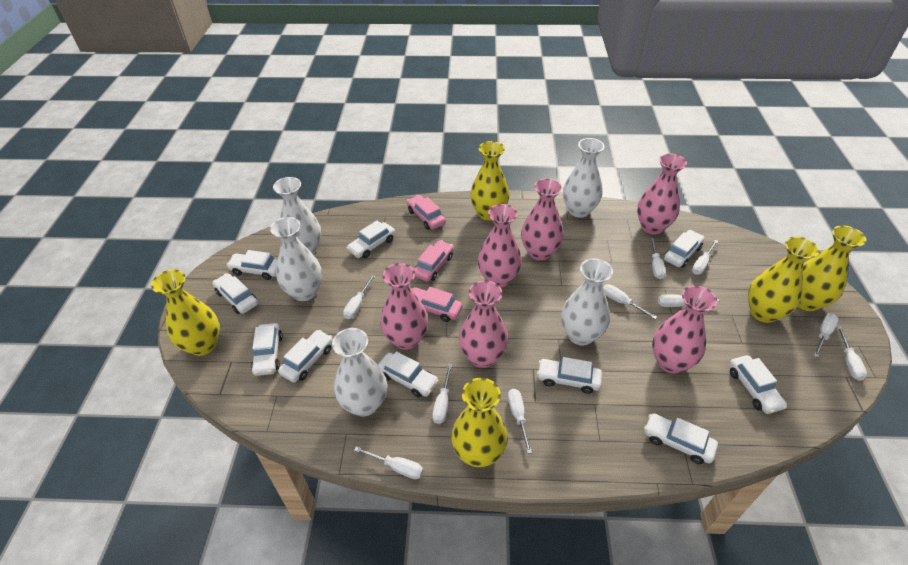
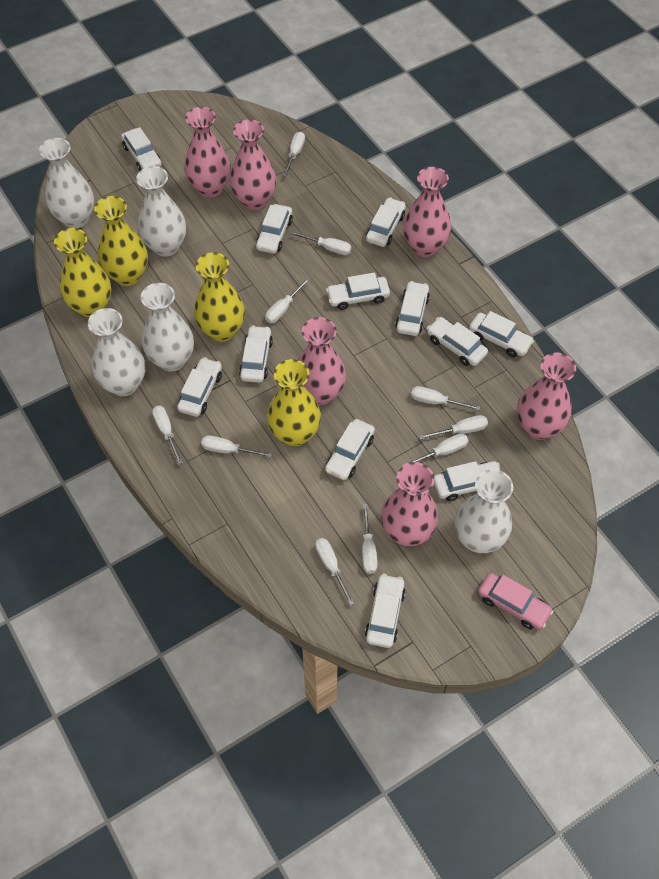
pink car: 3 -> 1
white car: 10 -> 12
yellow vase: 5 -> 4

